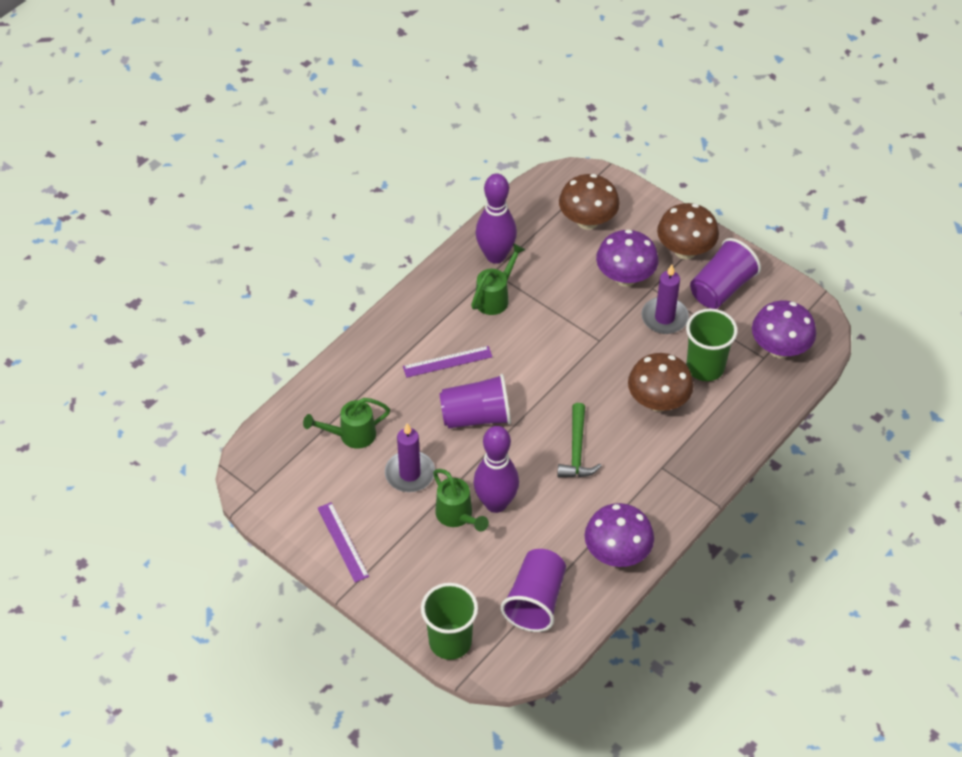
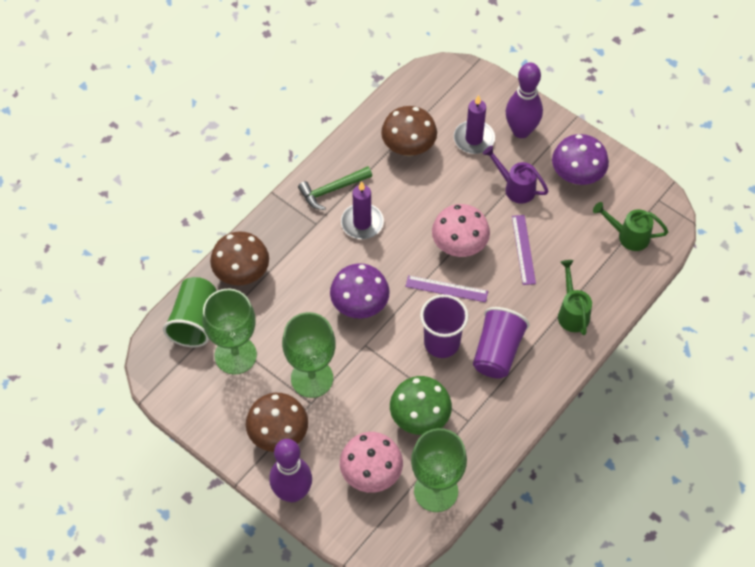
green cup: 2 -> 1
green goblet: 0 -> 3
green mushroom: 0 -> 1
green watering can: 3 -> 2
pink mushroom: 0 -> 2
purple cup: 3 -> 2
purple mushroom: 3 -> 2
purple watering can: 0 -> 1

